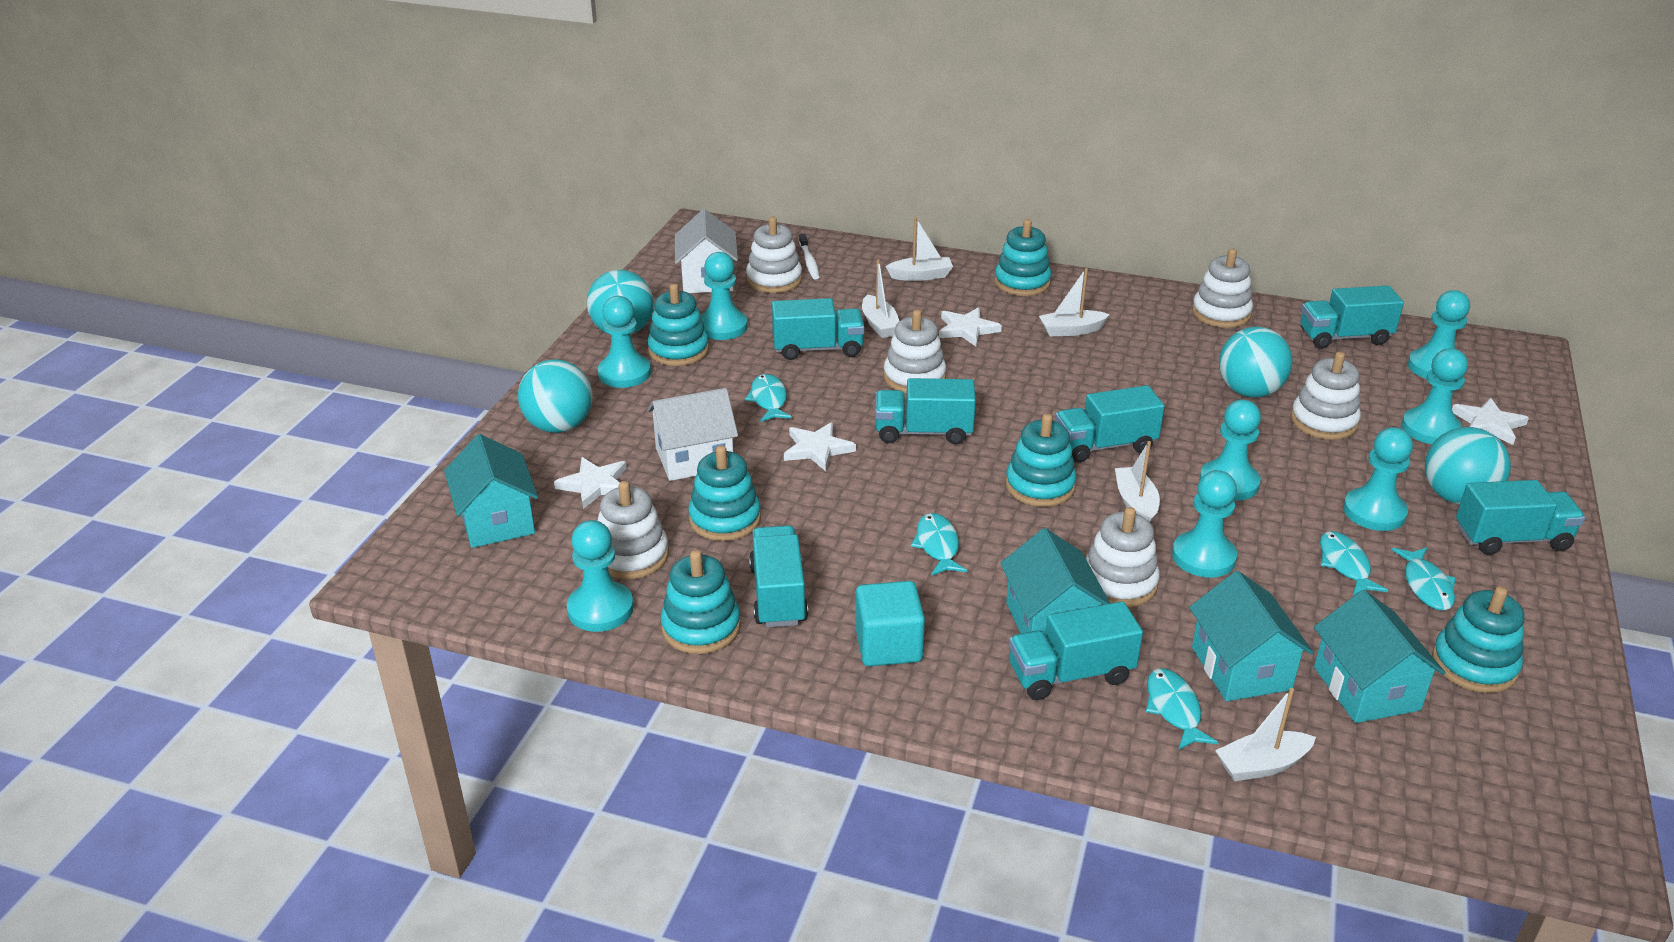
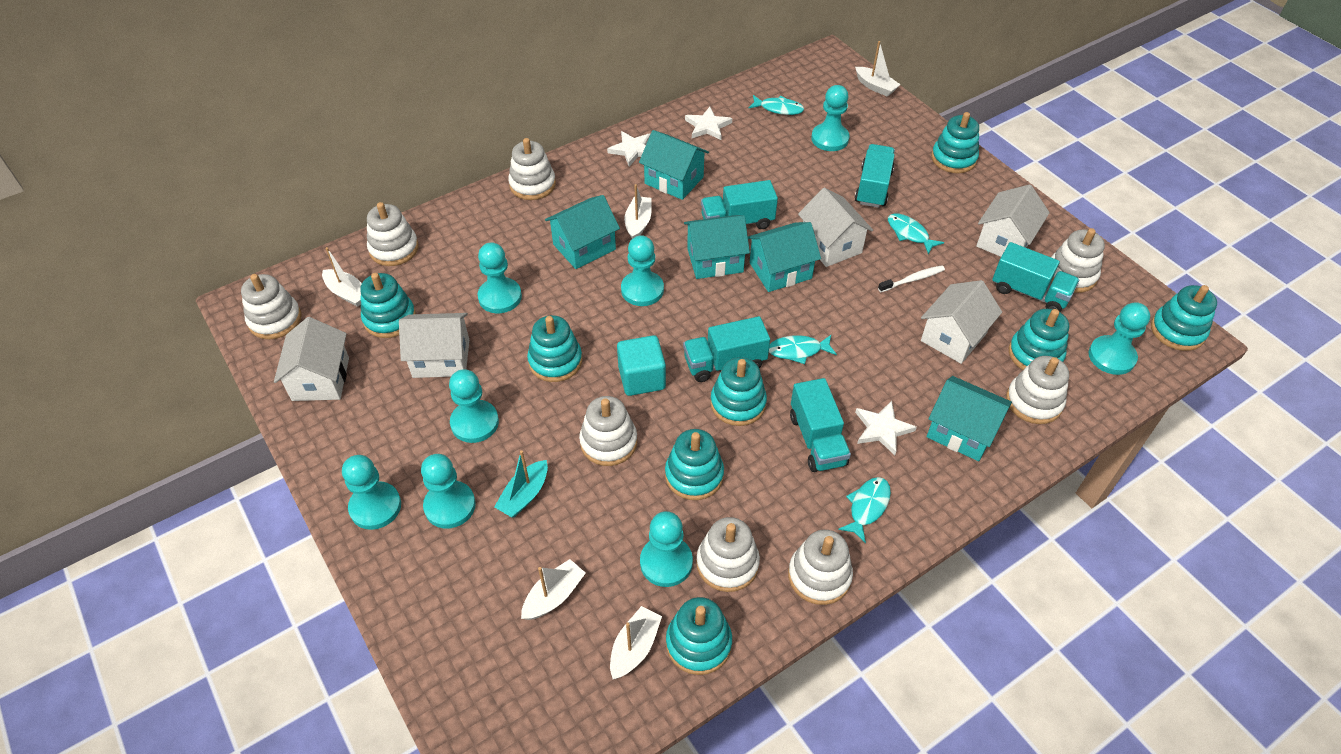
turquoise ball: 4 -> 0
turquoise boat: 0 -> 1
turquoise fish: 5 -> 4
turquoise house: 4 -> 5
turquoise stacking toy: 6 -> 8
turquoise truck: 7 -> 5
white house: 2 -> 5
white stacking toy: 6 -> 8
white star: 4 -> 3

